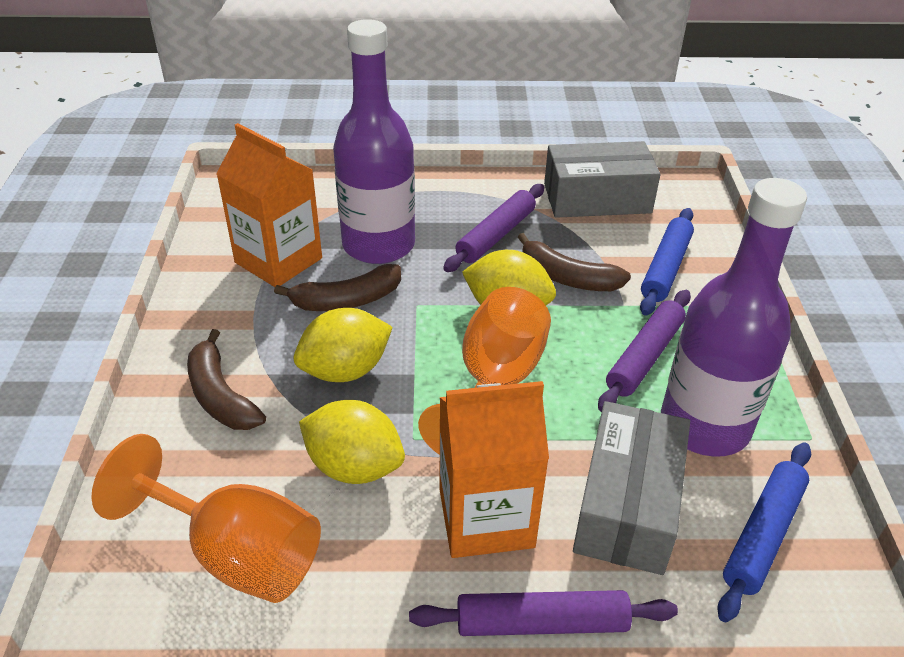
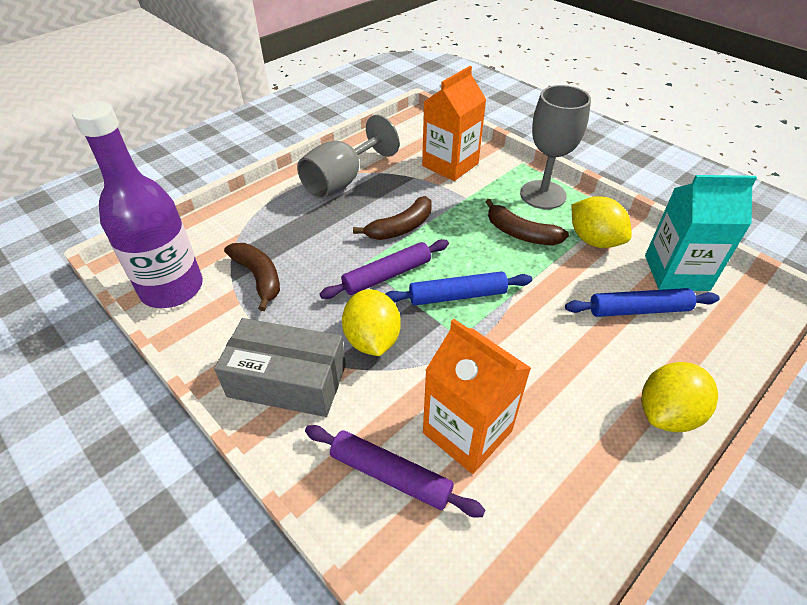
grey box: 2 -> 1
grey goblet: 0 -> 2
orange goblet: 2 -> 0
purple bottle: 2 -> 1
purple rolling pin: 3 -> 2
turquoise carton: 0 -> 1

